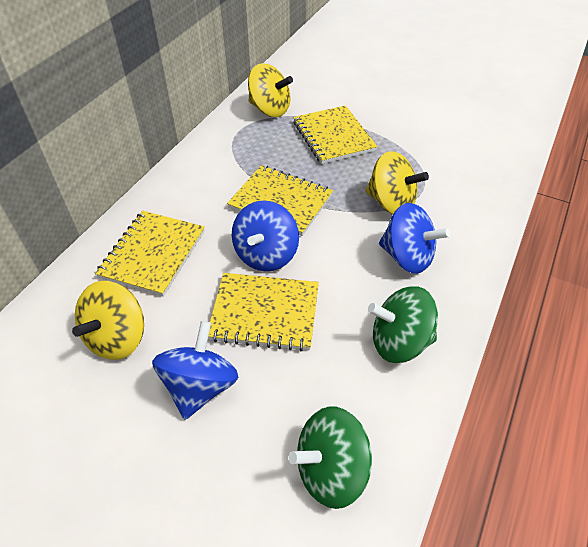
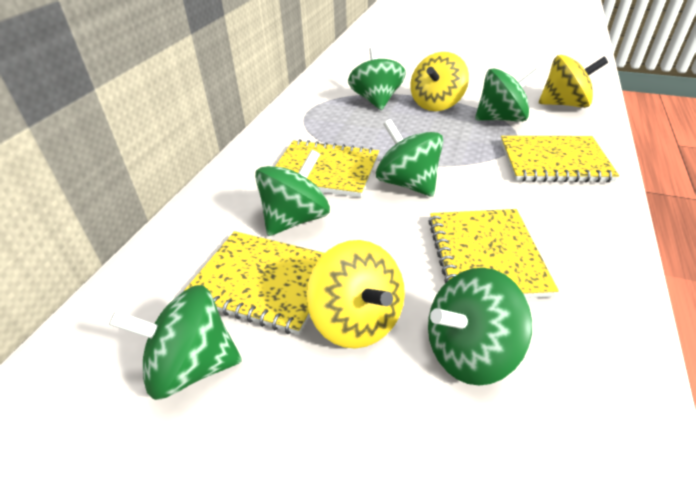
blue spinning top: 3 -> 0
green spinning top: 2 -> 6

